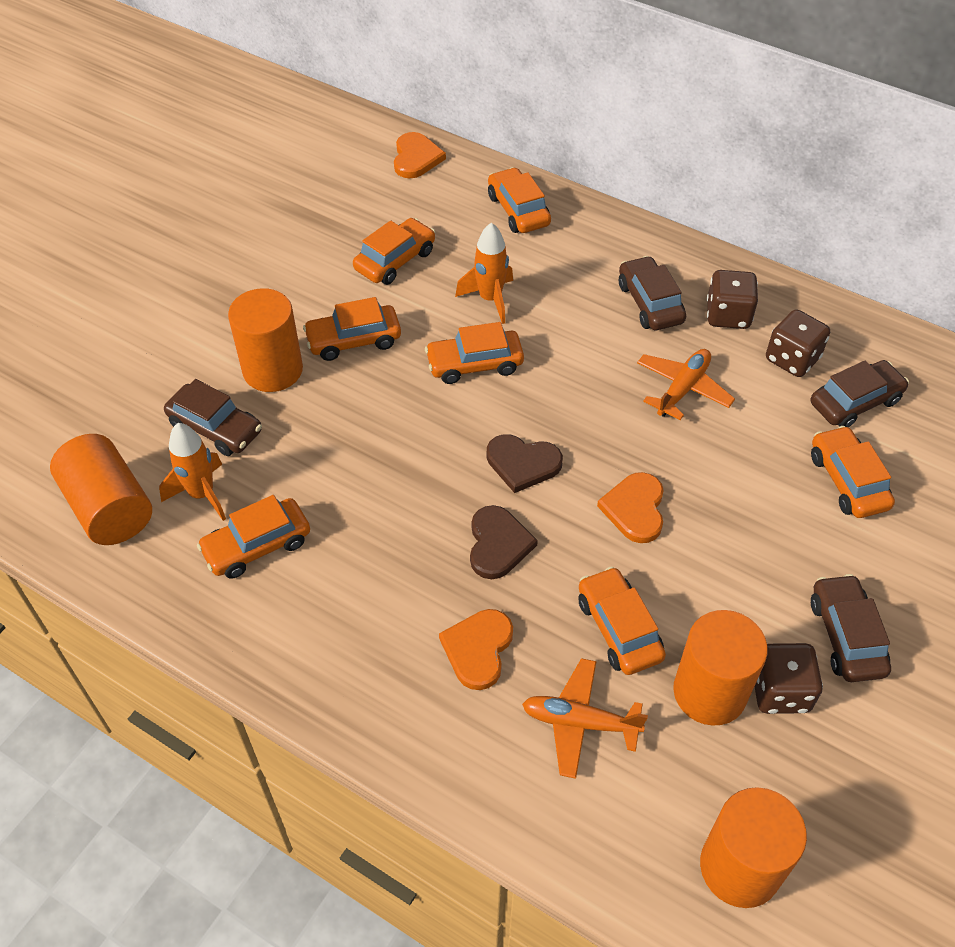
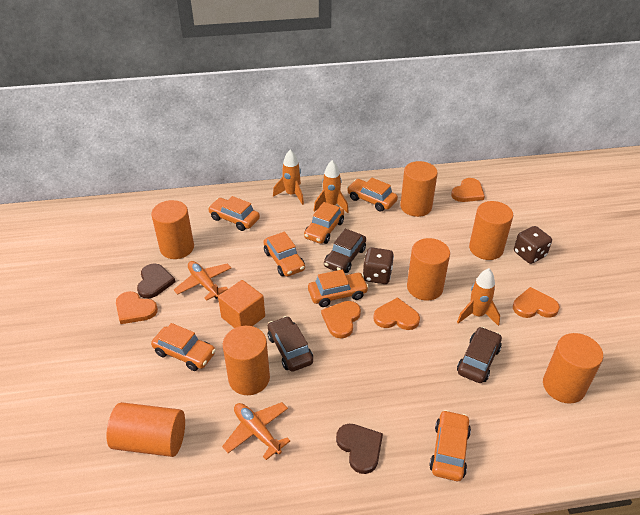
brown car: 4 -> 3
brown dice: 3 -> 2
orange cube: 0 -> 1
orange cylinder: 4 -> 7
orange heart: 3 -> 5
orange rocket: 2 -> 3

